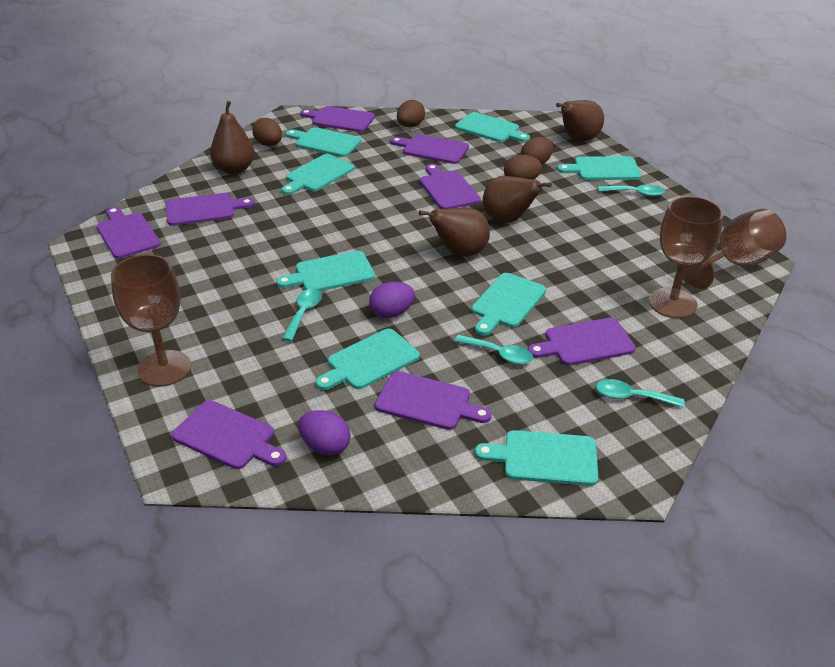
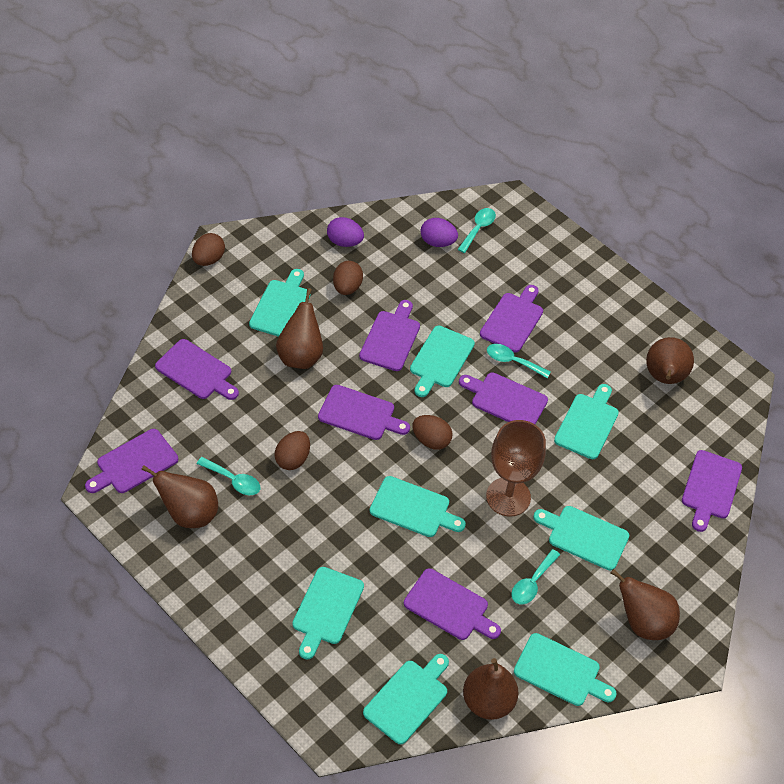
brown goblet: 3 -> 1
brown pear: 4 -> 5

